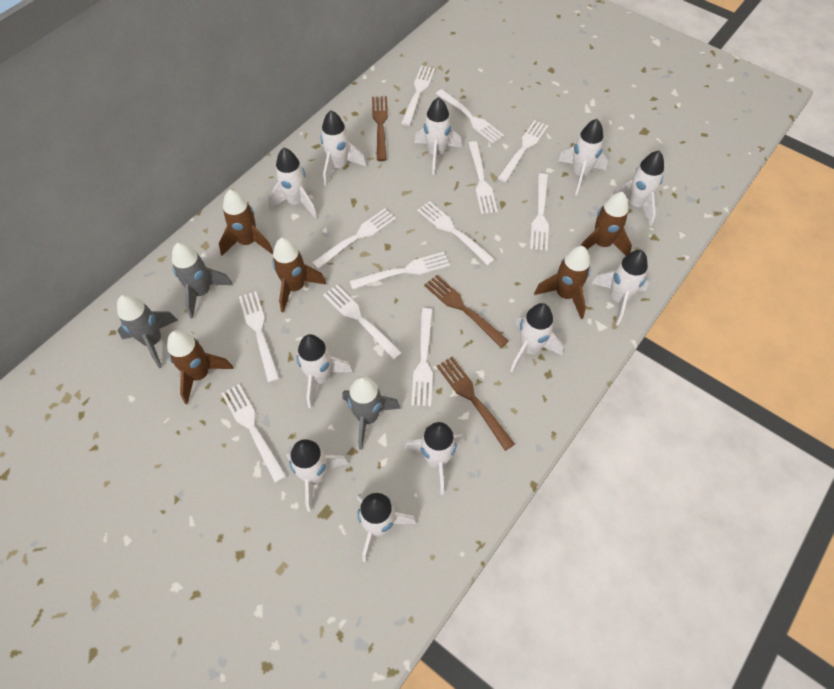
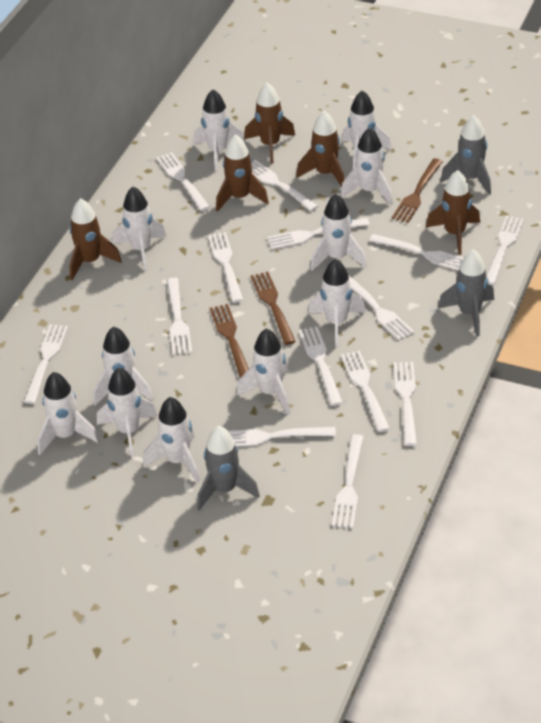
white fork: 12 -> 14

